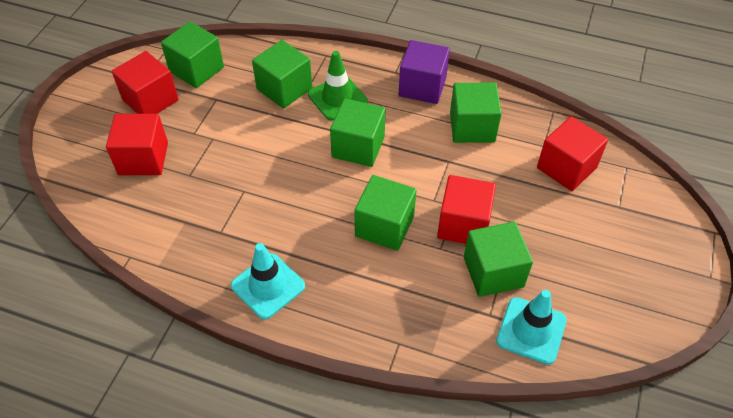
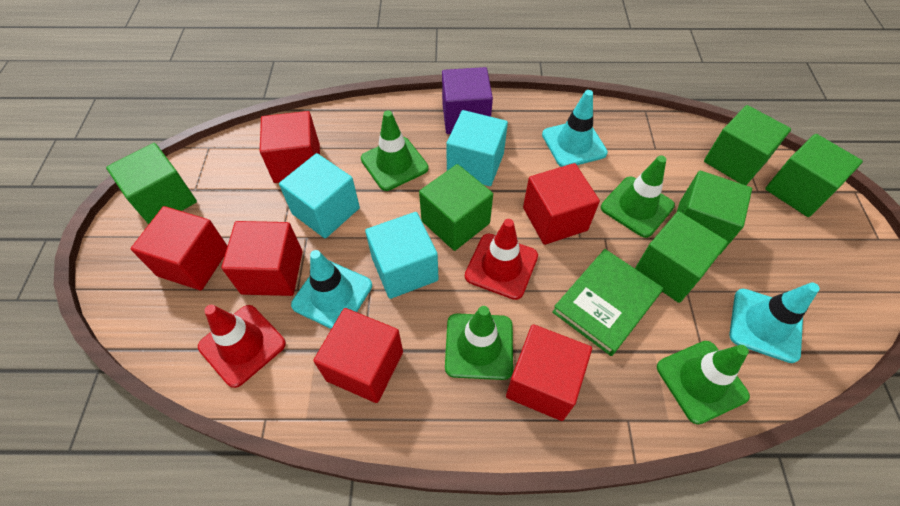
green book: 0 -> 1
green traffic cone: 1 -> 4
red cube: 4 -> 6
red traffic cone: 0 -> 2
turquoise cube: 0 -> 3
turquoise traffic cone: 2 -> 3

